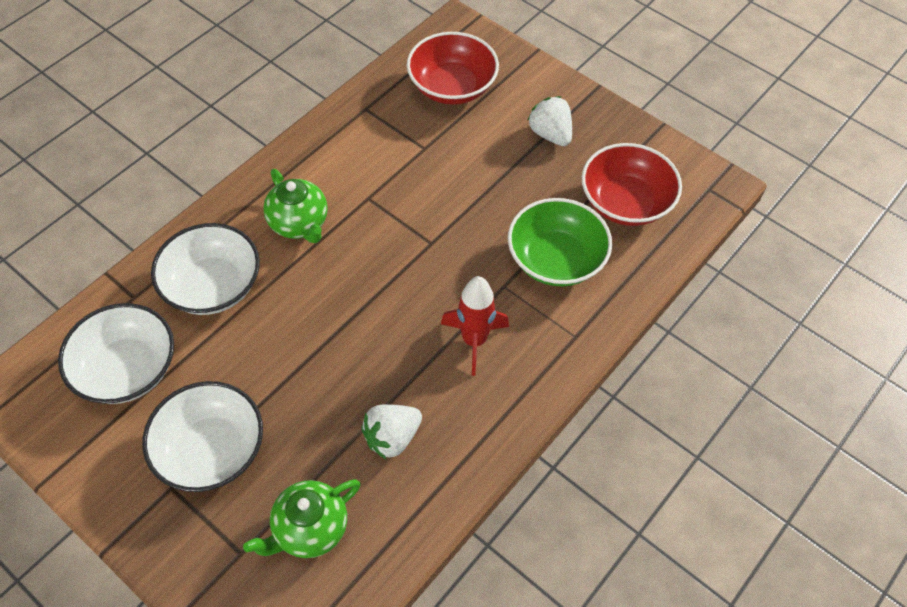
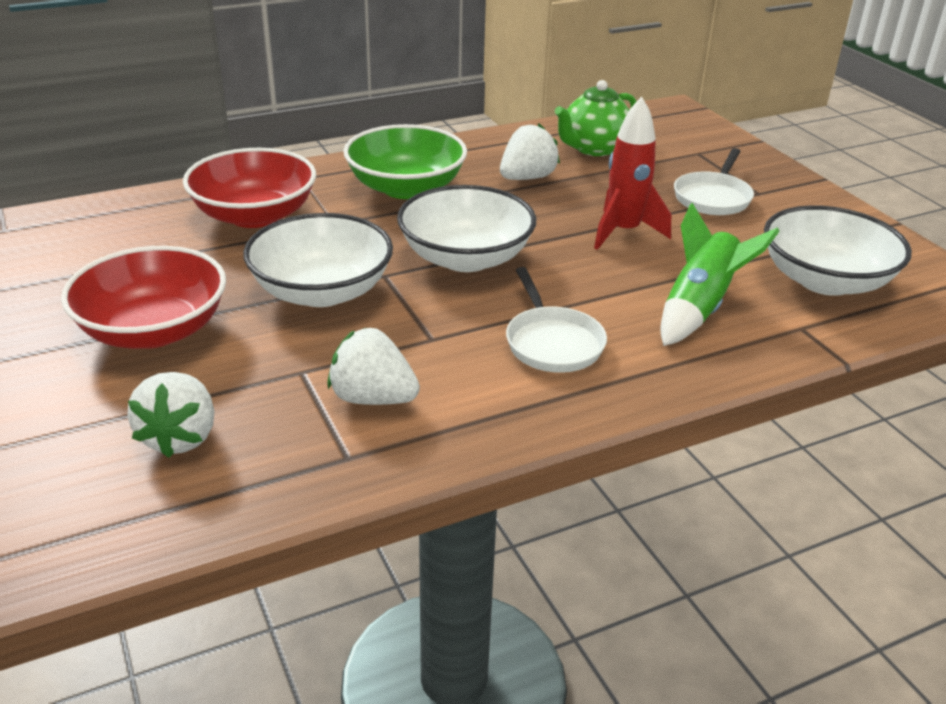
green rocket: 0 -> 1
green teapot: 2 -> 1
white pan: 0 -> 2
white strawberry: 2 -> 3

